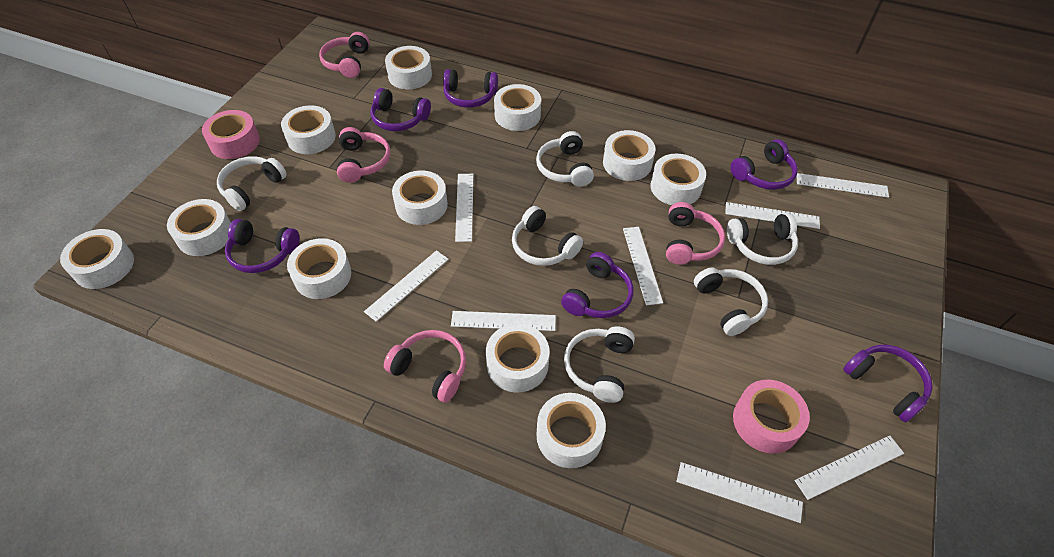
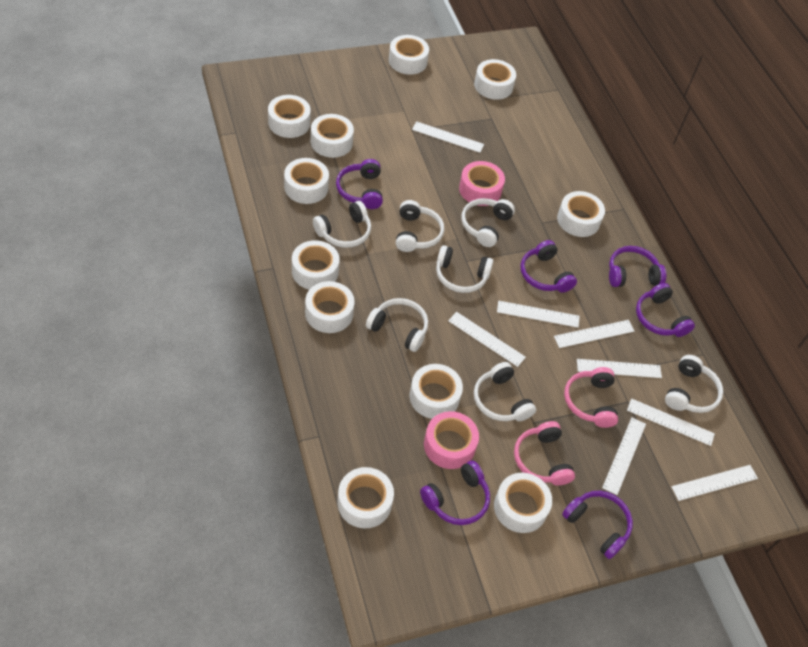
pink headphones: 4 -> 2
white headphones: 6 -> 7

